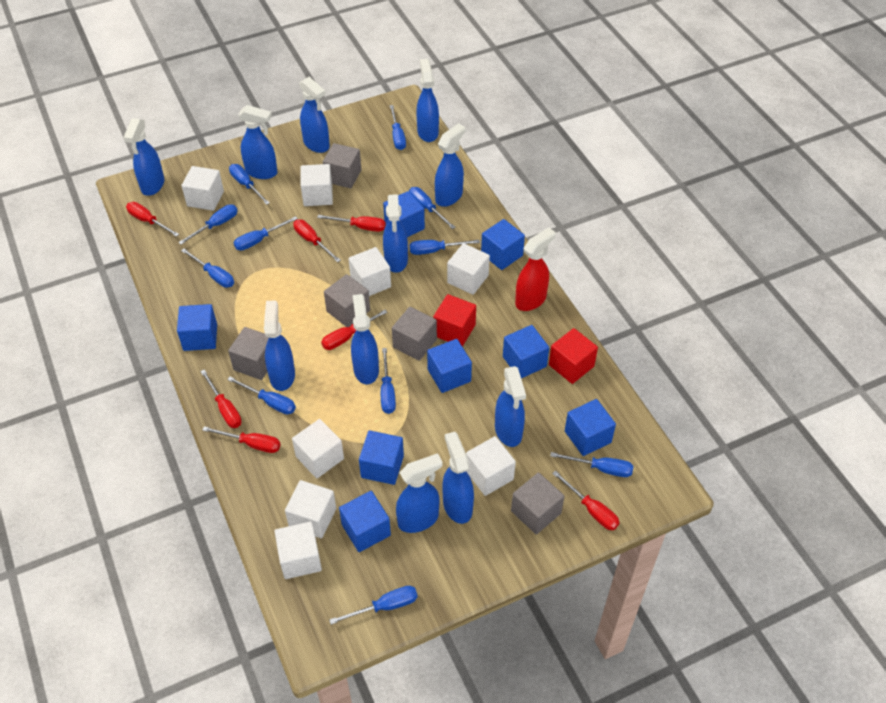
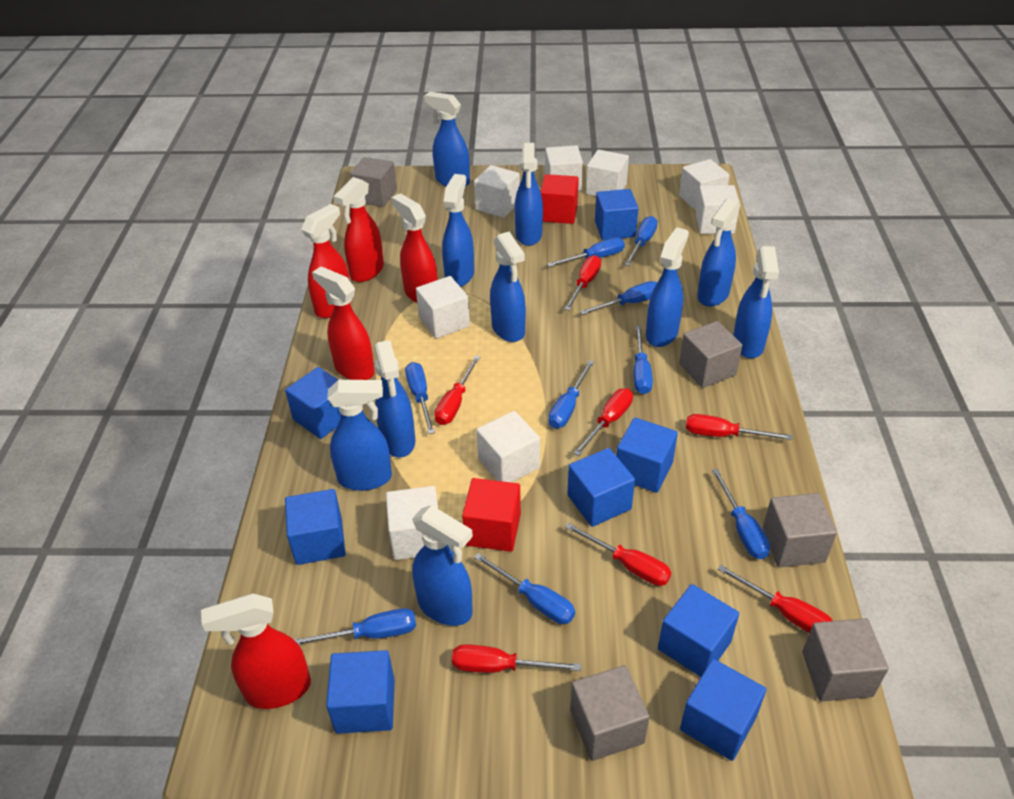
blue screwdriver: 11 -> 9
blue spray bottle: 11 -> 10
red spray bottle: 1 -> 5

